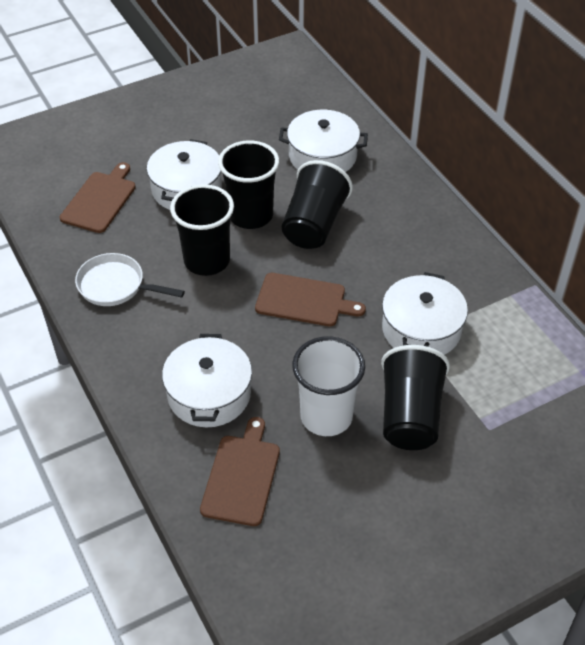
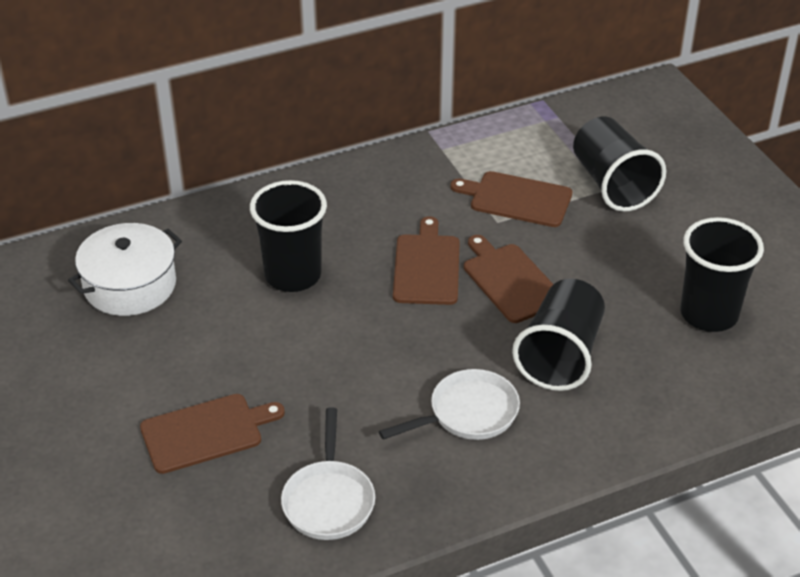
brown cutting board: 3 -> 4
white cup: 1 -> 0
white pan: 1 -> 2
white pot: 4 -> 1

